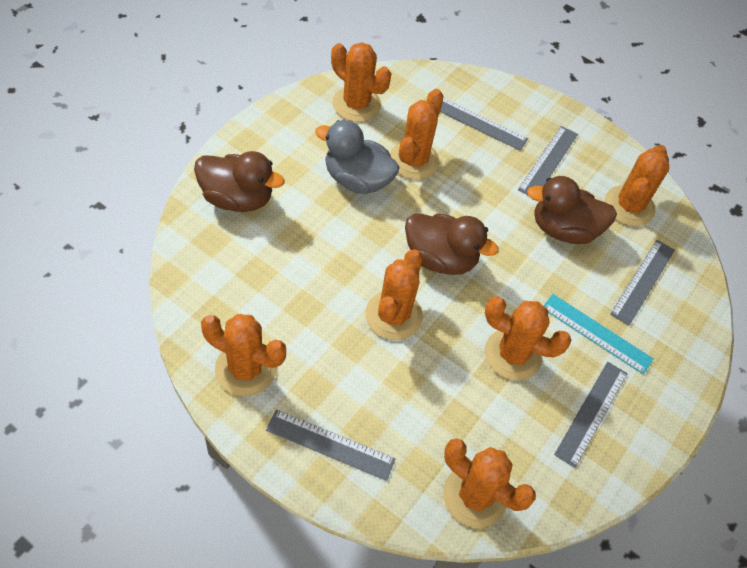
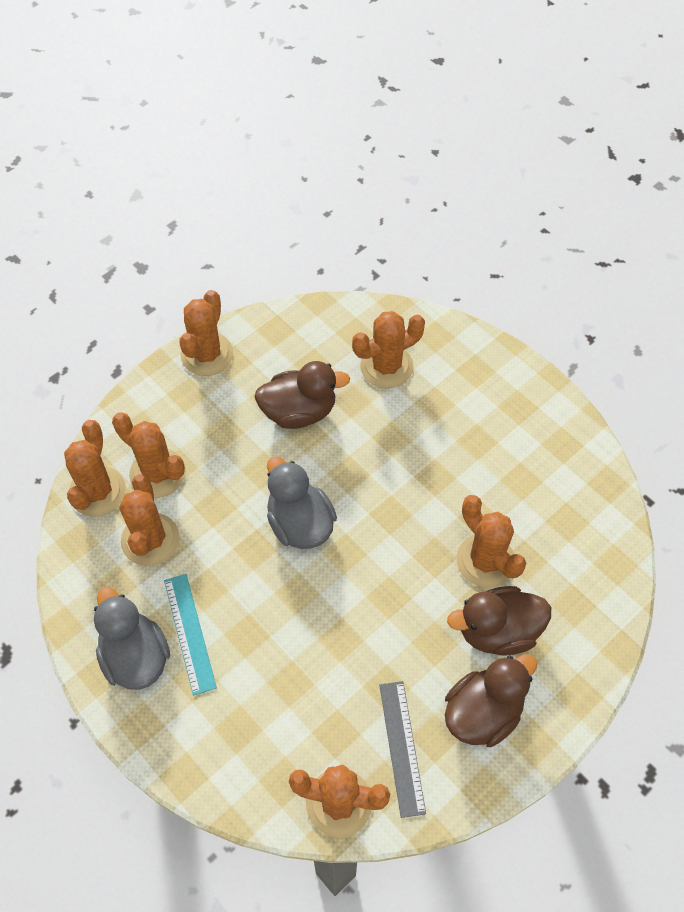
grey duck: 1 -> 2
grey ruler: 5 -> 1

